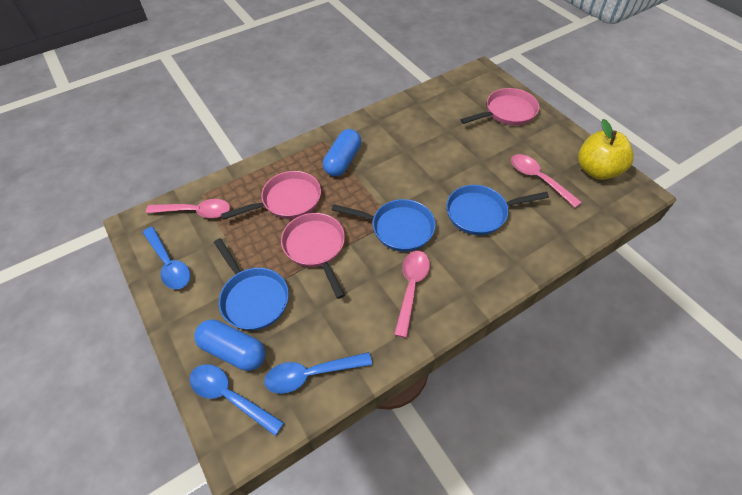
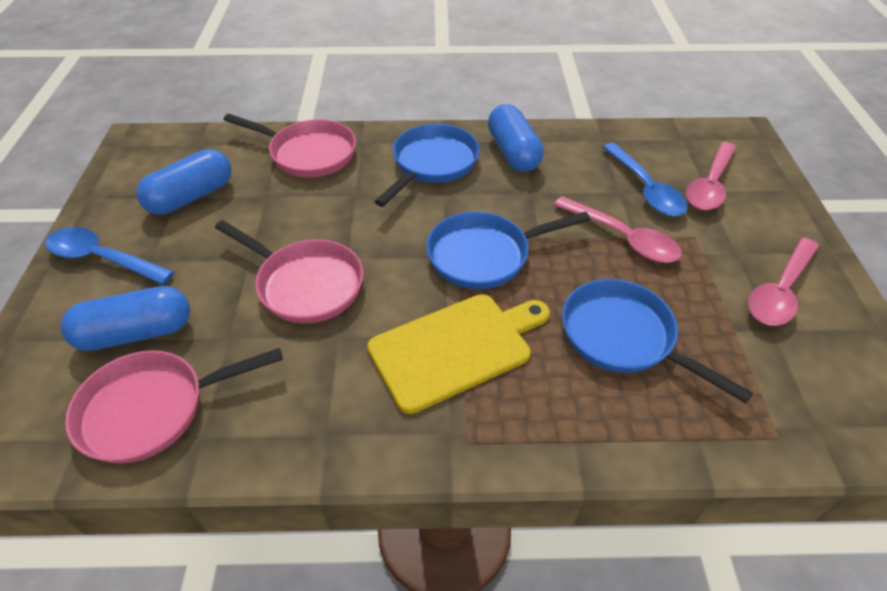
blue capsule: 2 -> 3
blue spoon: 3 -> 2
yellow apple: 1 -> 0
yellow cutting board: 0 -> 1

